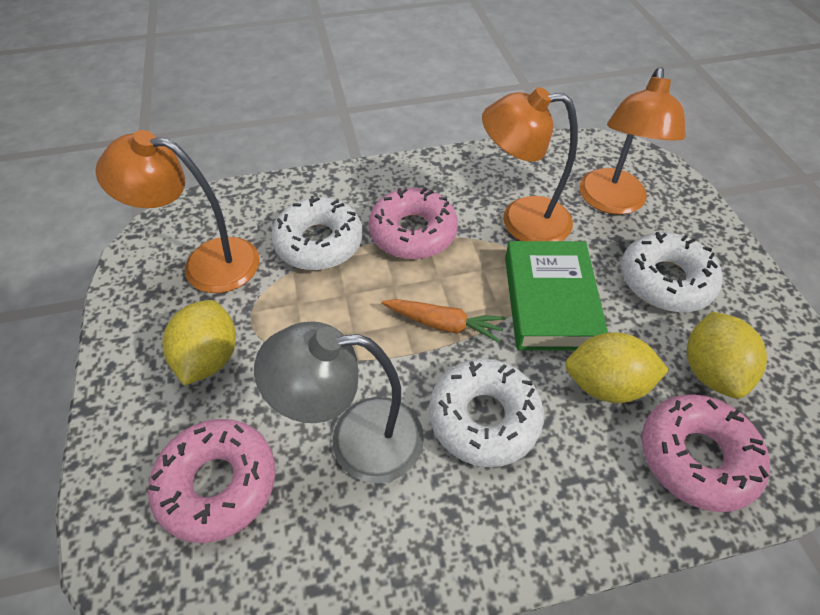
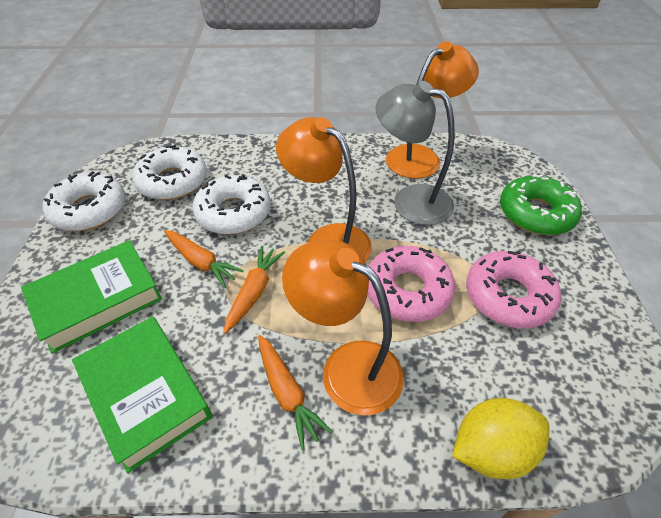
green book: 1 -> 2
green donut: 0 -> 1
orange carrot: 1 -> 3
pink donut: 3 -> 2
yellow lemon: 3 -> 1

